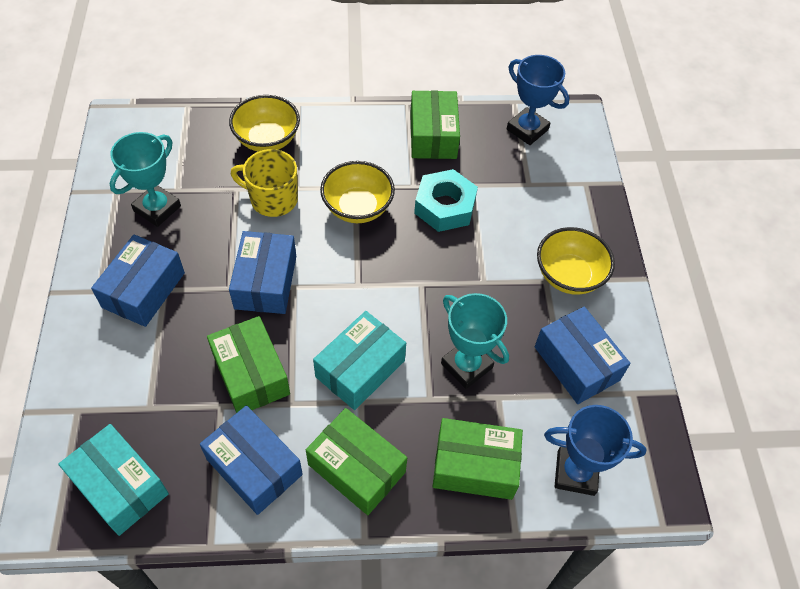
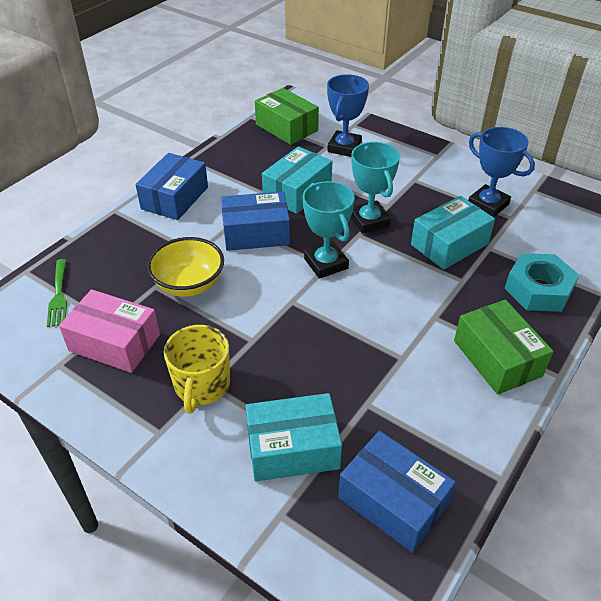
blue box: 4 -> 3
green box: 4 -> 2
green fork: 0 -> 1
pink box: 0 -> 1
turquoise box: 2 -> 3
yellow bowl: 3 -> 1

